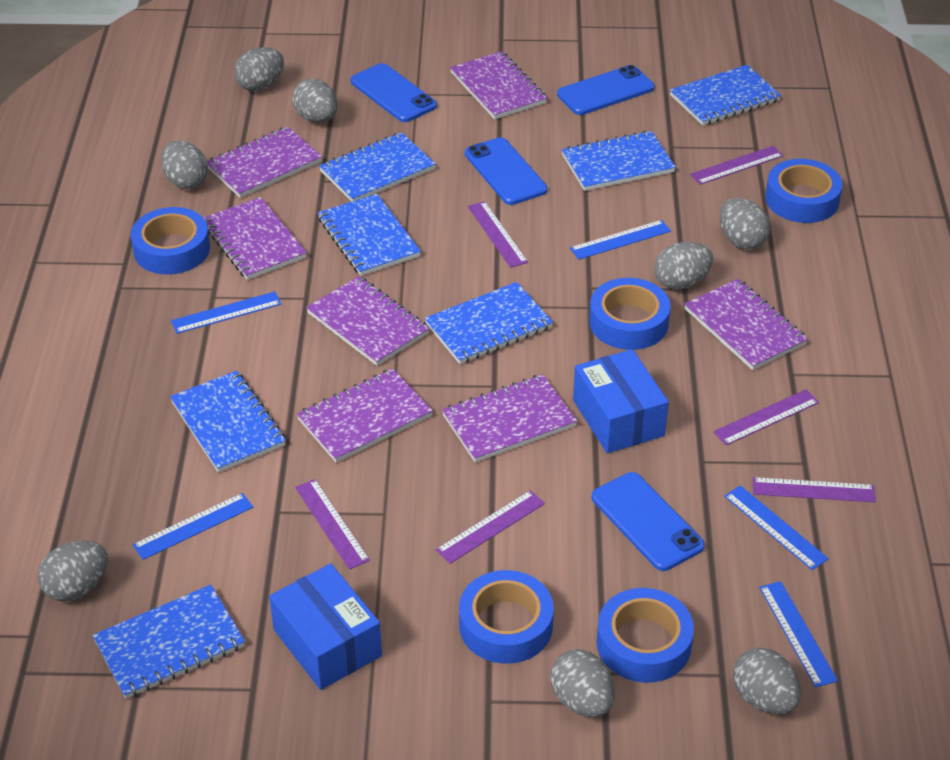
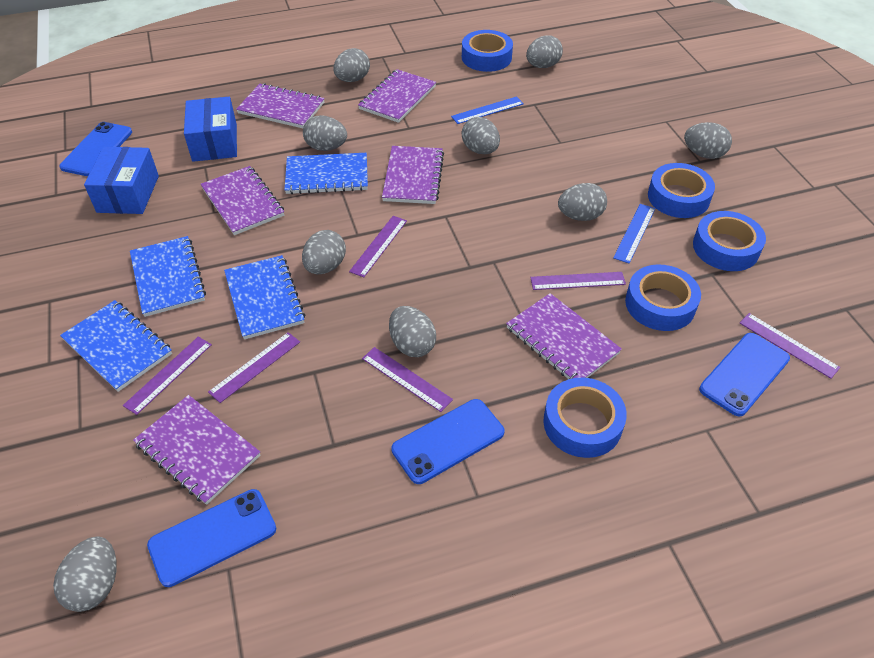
blue notebook: 7 -> 4
blue ruler: 5 -> 2
grey egg: 8 -> 9
purple notebook: 7 -> 6

